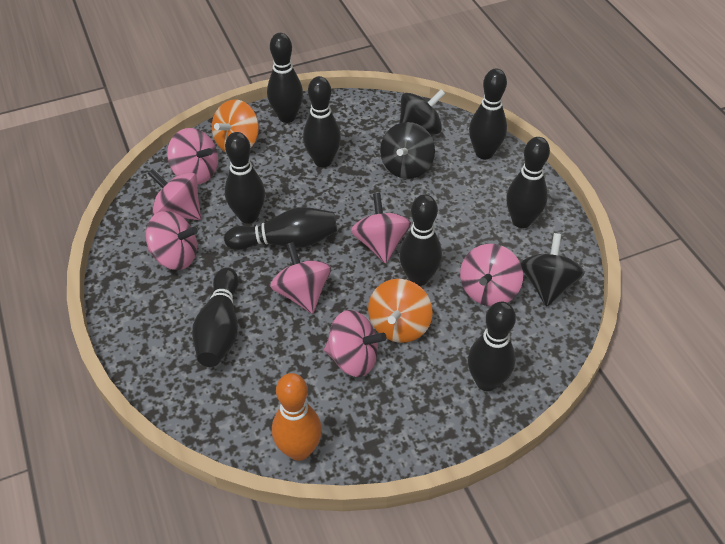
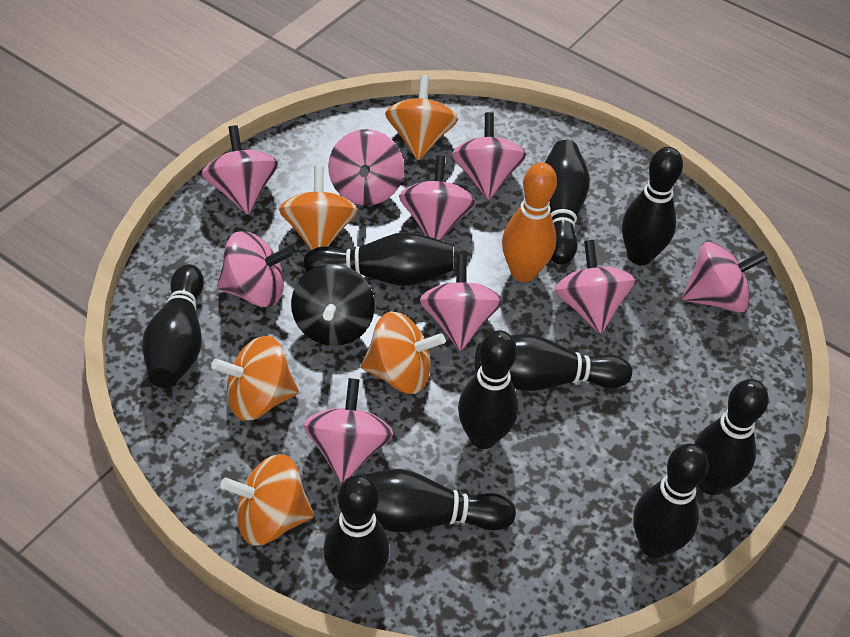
black bowling pin: 9 -> 10
black spinning top: 3 -> 1
orange spinning top: 2 -> 5
pink spinning top: 7 -> 9

